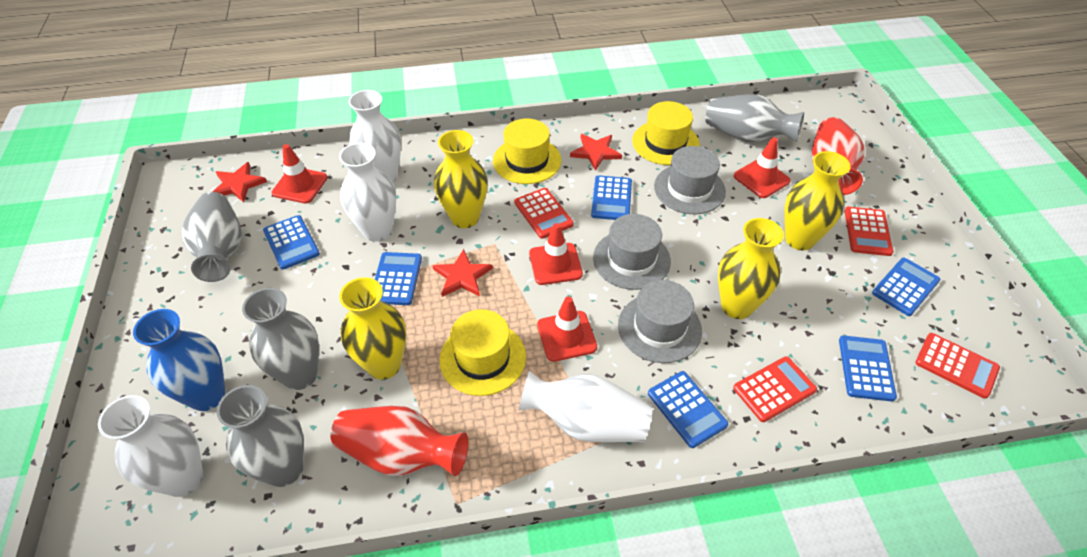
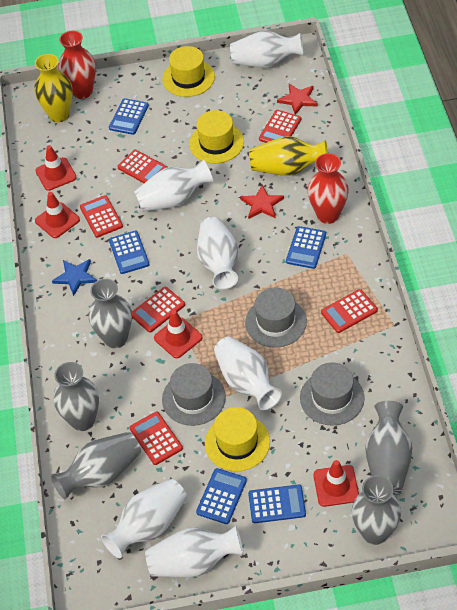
blue calculator: 6 -> 5
blue star: 0 -> 1
blue vase: 1 -> 0
grey vase: 4 -> 5
red calculator: 4 -> 6
red star: 3 -> 2
white vase: 4 -> 6
yellow vase: 4 -> 2

